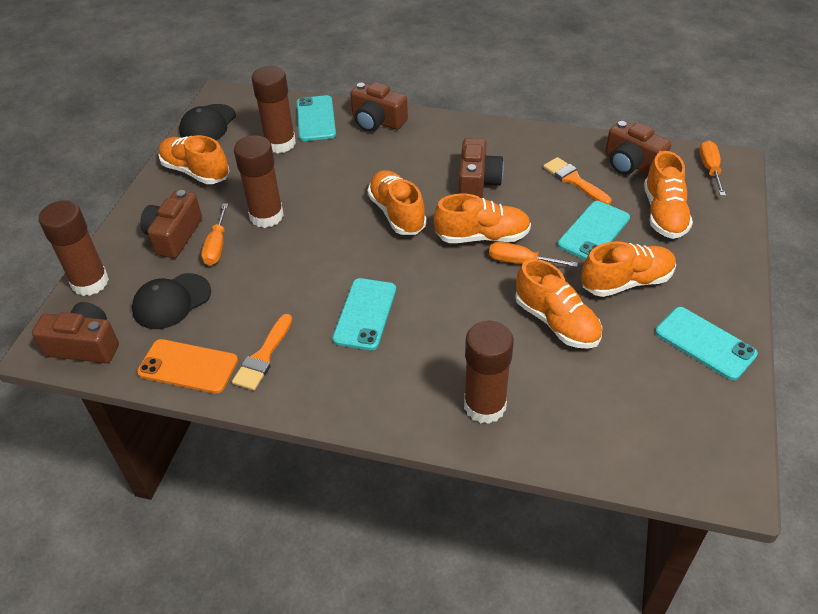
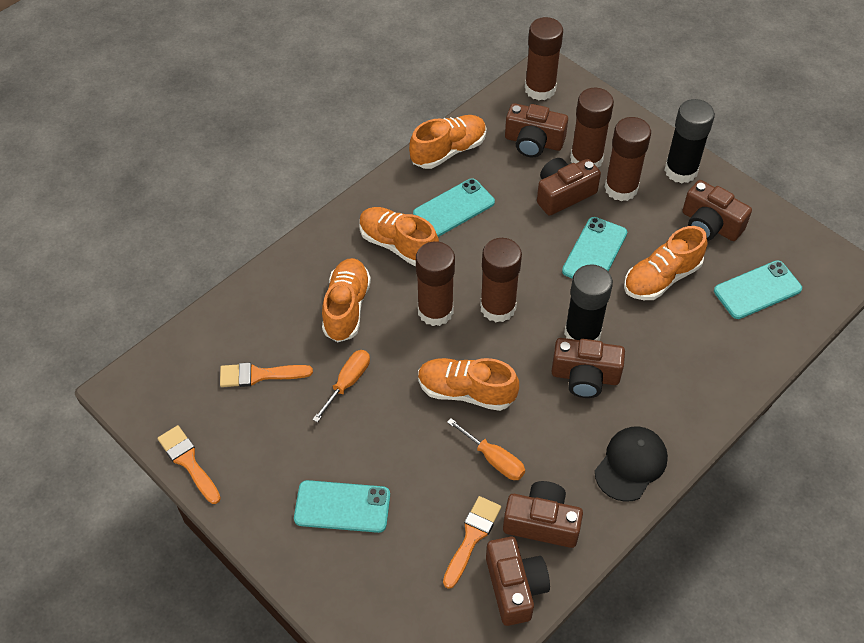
black cap: 2 -> 1
black glue stick: 0 -> 2
brown camera: 5 -> 6
brown glue stick: 4 -> 5
orange brush: 2 -> 3
orange phone: 1 -> 0
orange screwdriver: 3 -> 2
orange shoe: 6 -> 5

